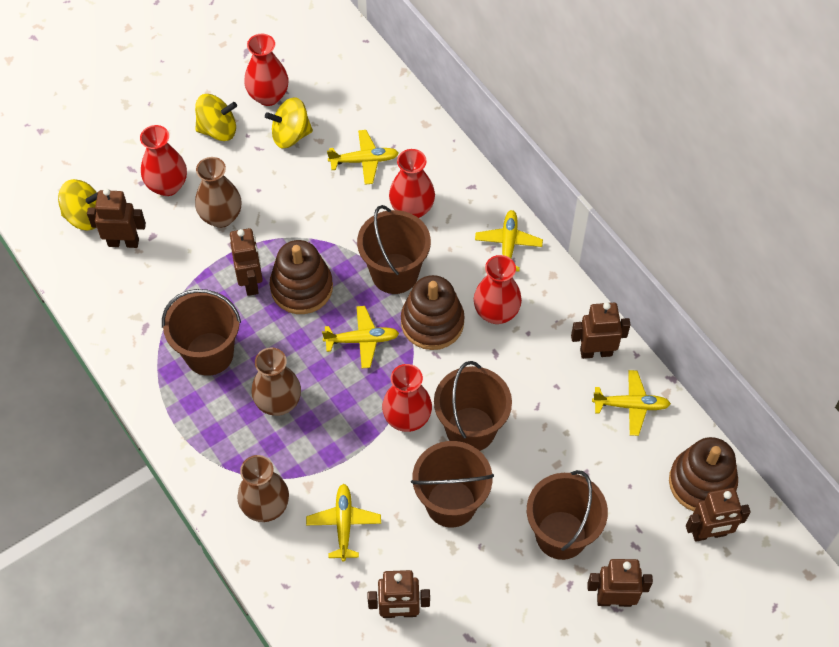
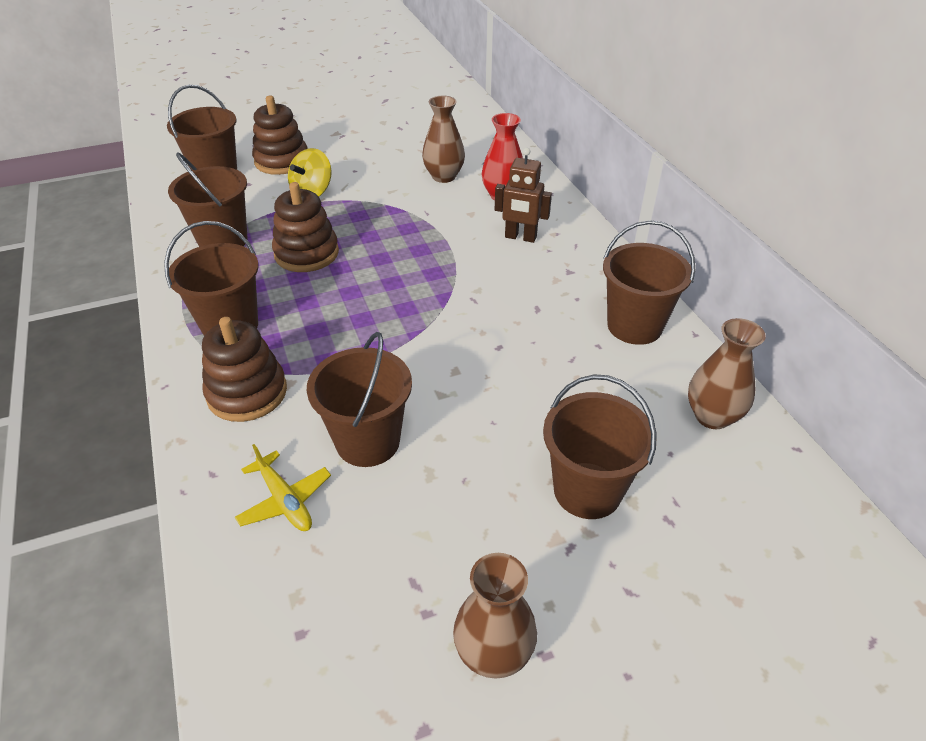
brown bucket: 5 -> 6
brown robot: 6 -> 1
red vase: 5 -> 1
yellow plane: 5 -> 1
yellow spinning top: 3 -> 1

